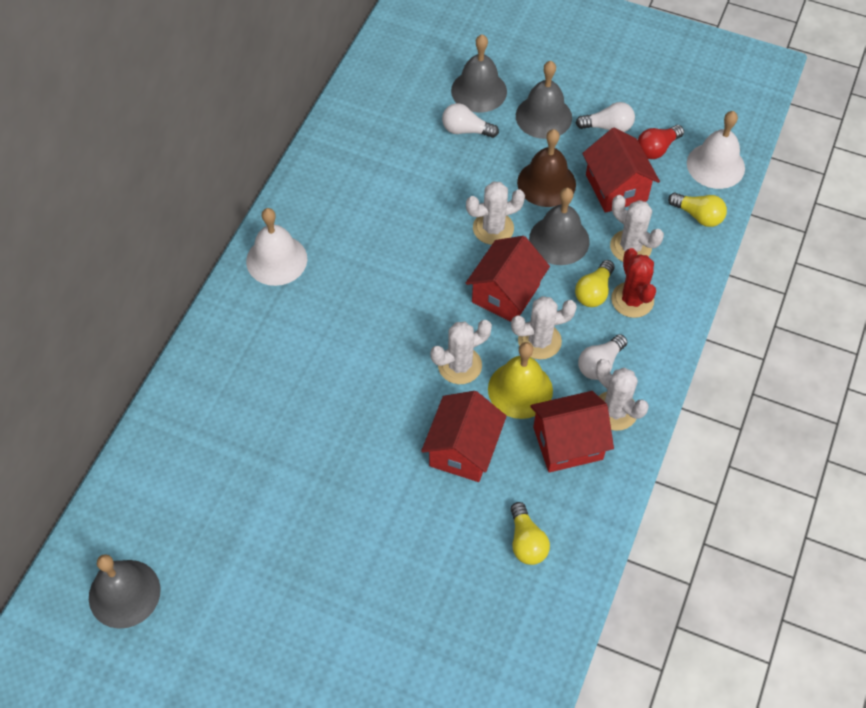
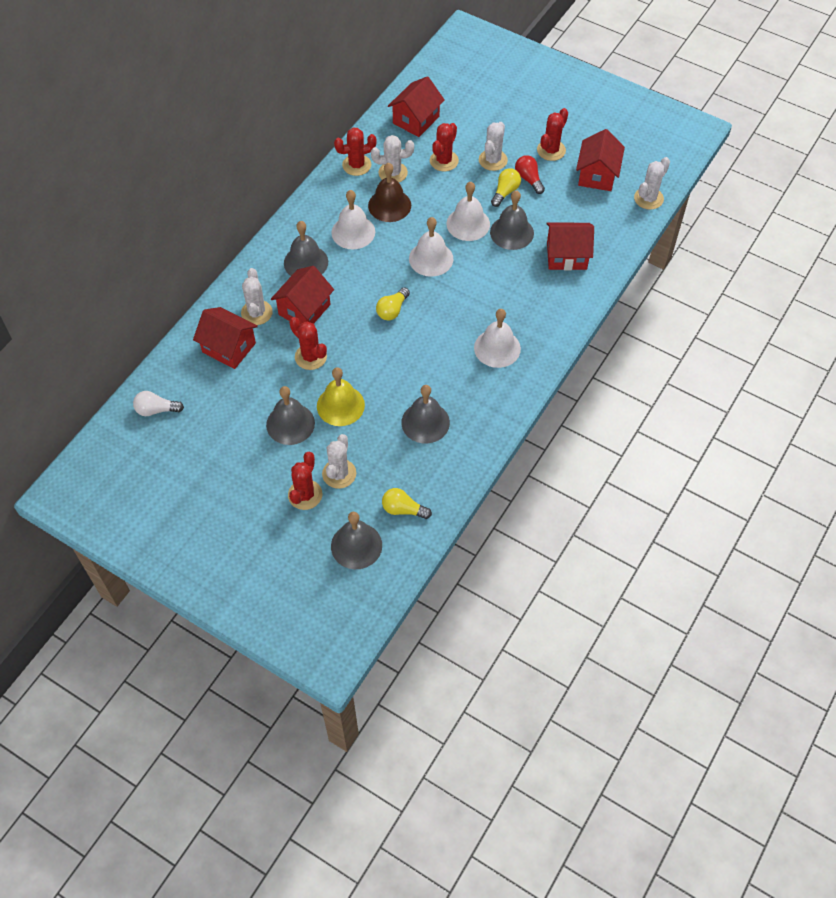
grey bell: 4 -> 5
red cactus: 1 -> 5
red house: 4 -> 5
white bell: 2 -> 4
white light bulb: 3 -> 1

